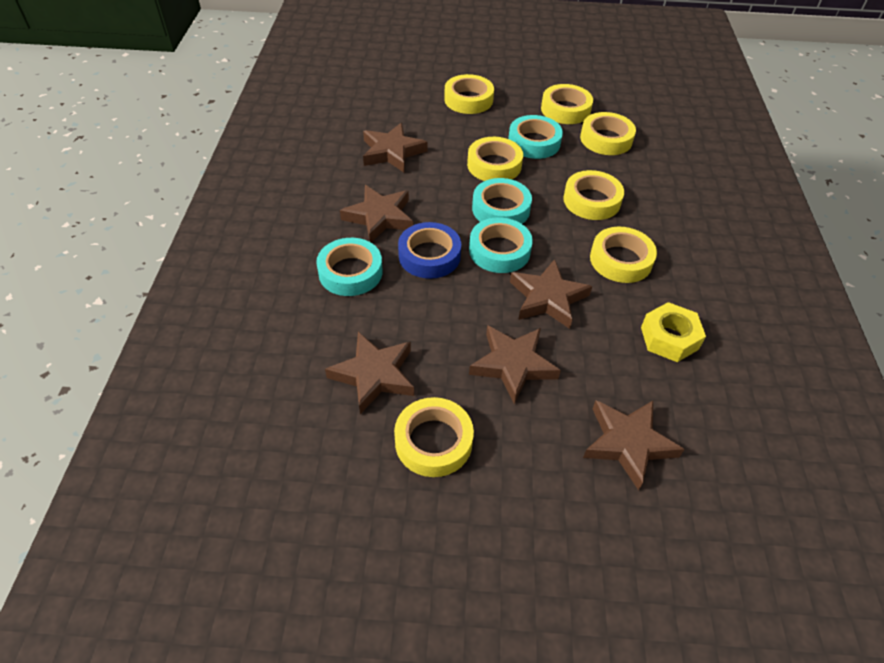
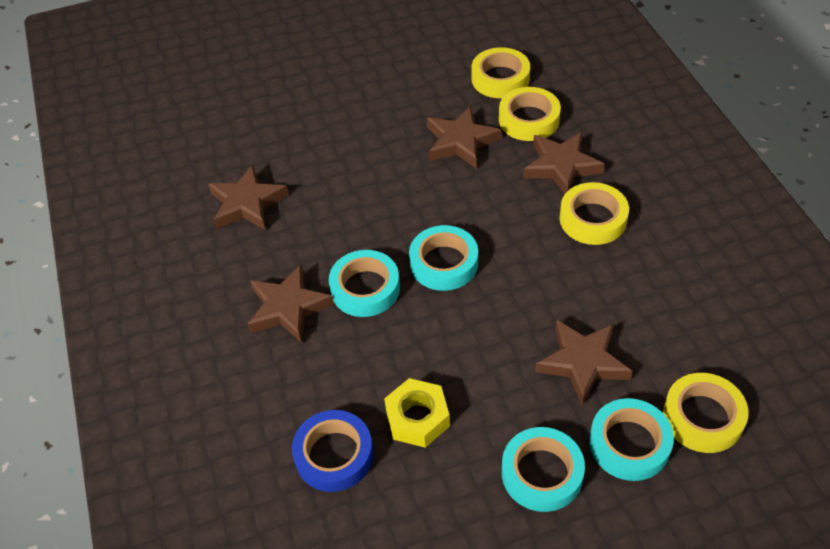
brown star: 6 -> 5
yellow tape: 7 -> 4

